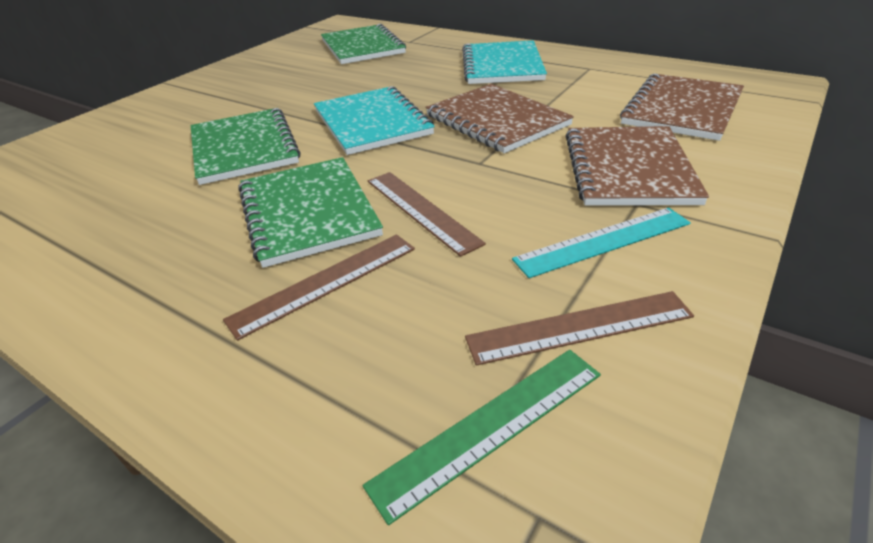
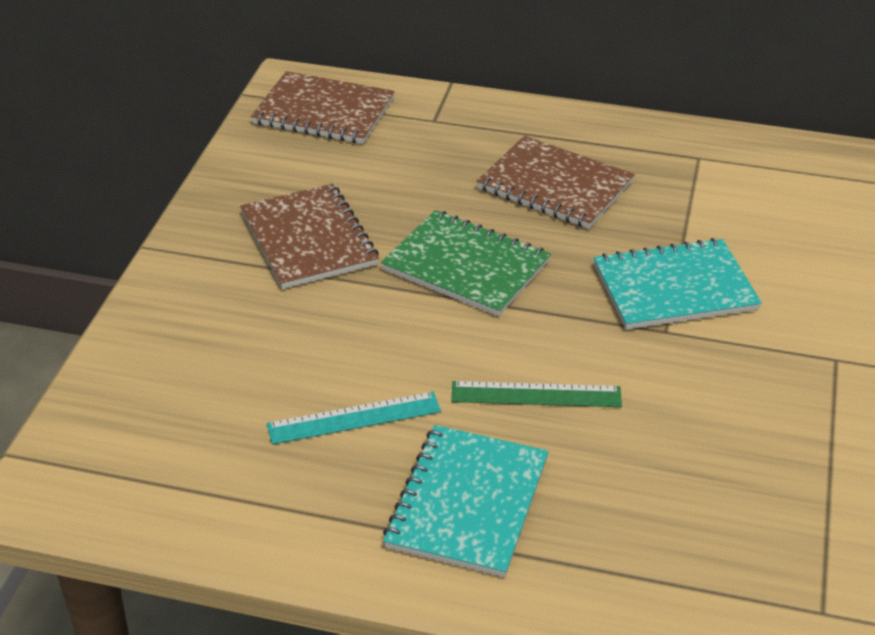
brown ruler: 3 -> 0
green notebook: 3 -> 1

